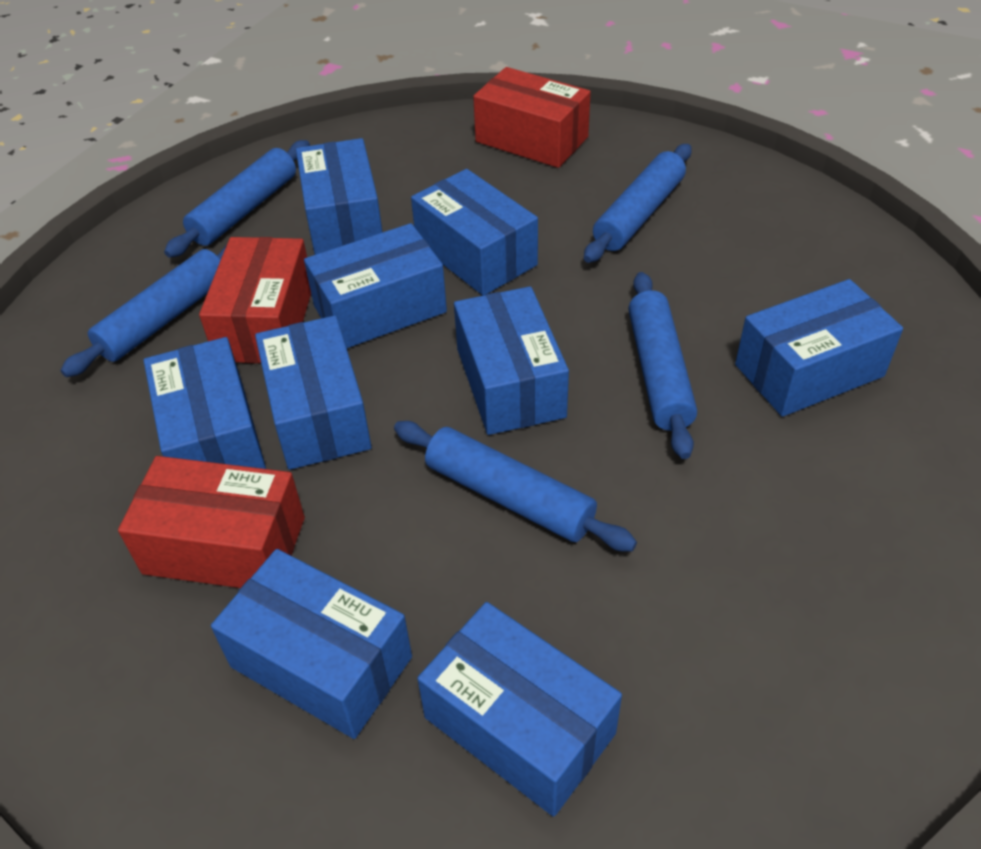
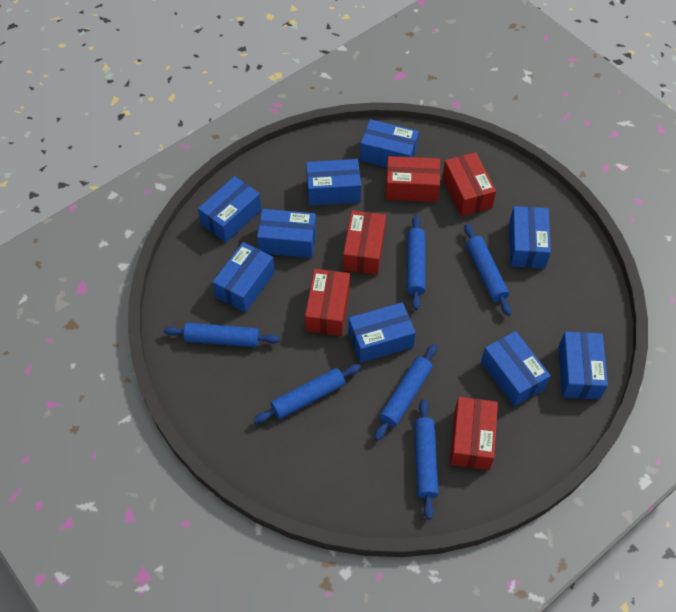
blue rolling pin: 5 -> 6
red box: 3 -> 5

